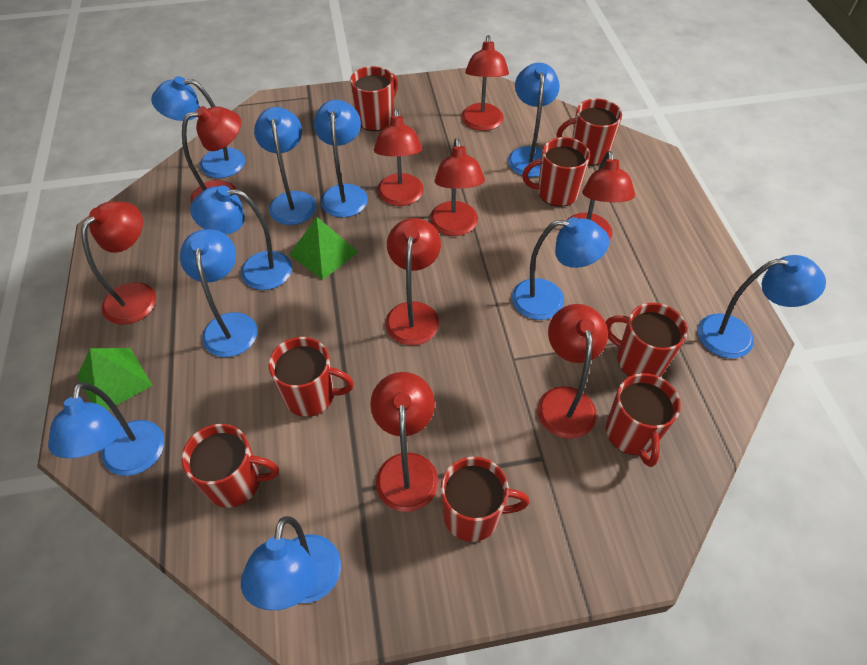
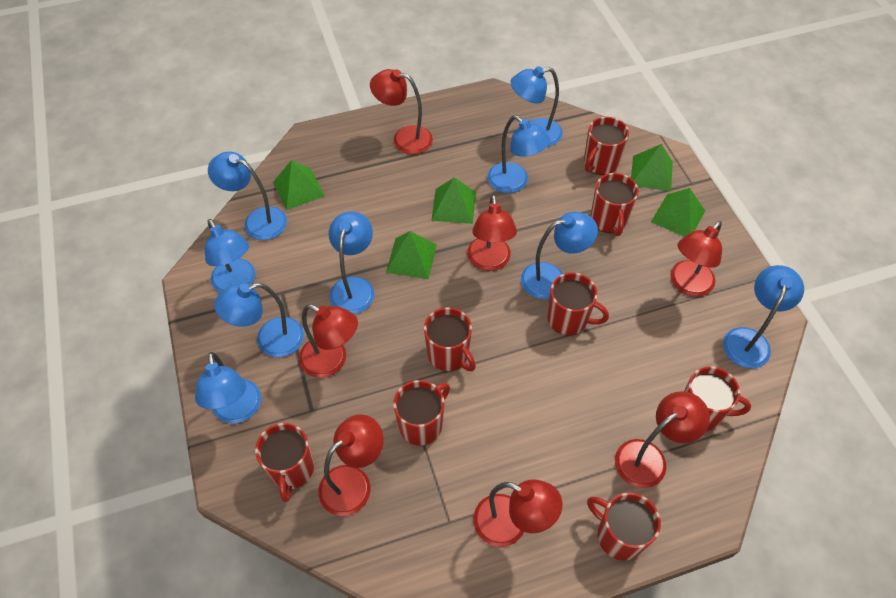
blue lamp: 10 -> 9
green pyramid: 2 -> 5
red lamp: 9 -> 7

